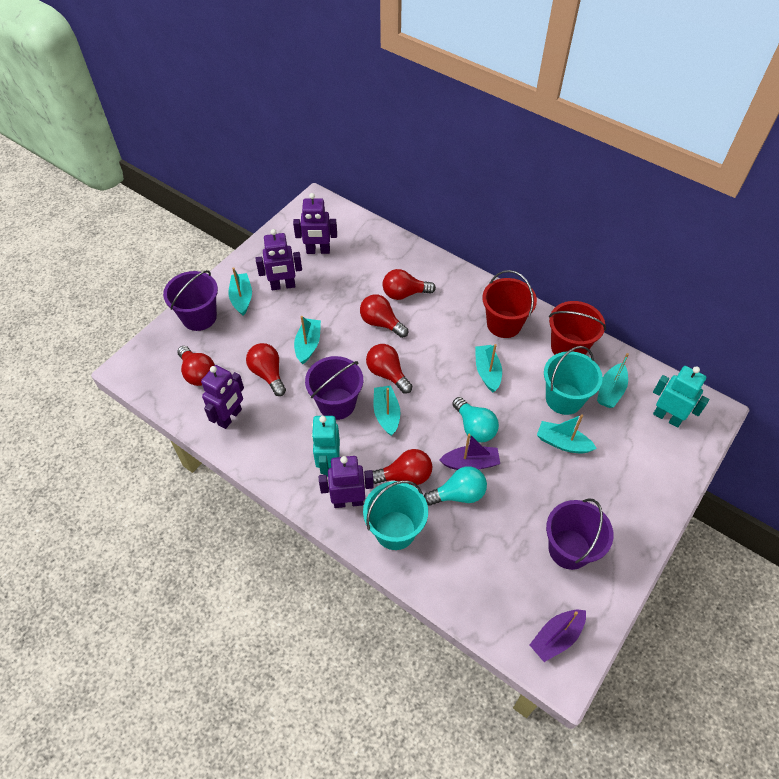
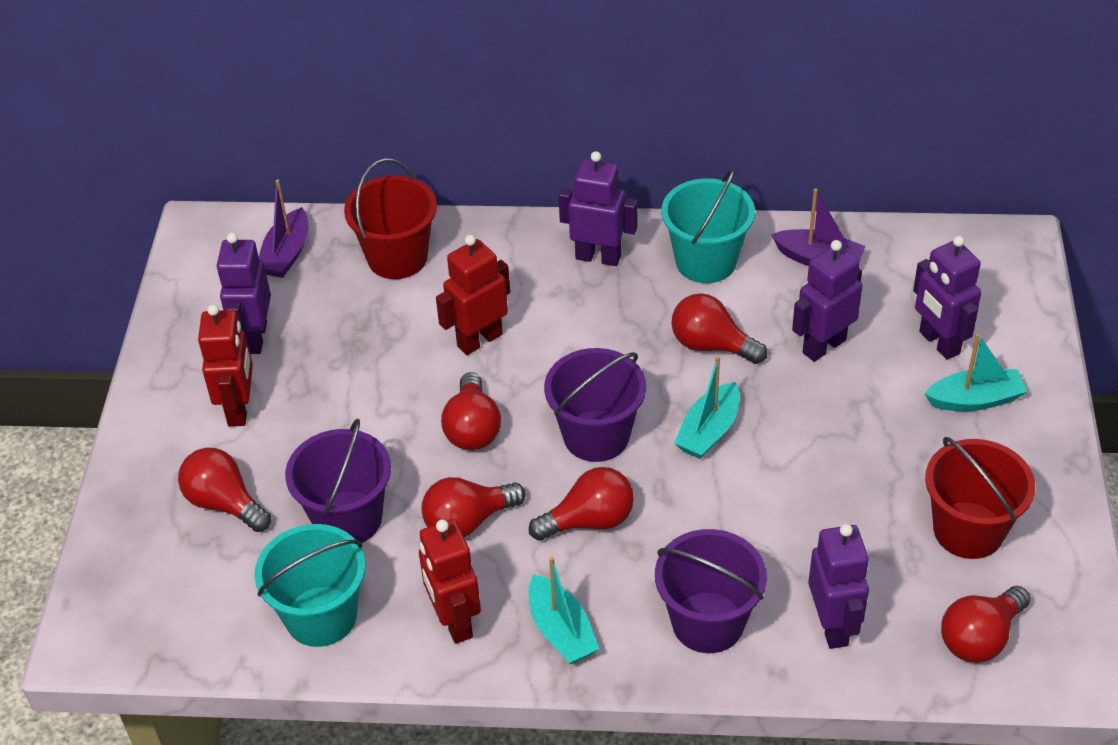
purple robot: 4 -> 5
red robot: 0 -> 3
turquoise boat: 6 -> 3
turquoise light bulb: 2 -> 0
turquoise robot: 2 -> 0

